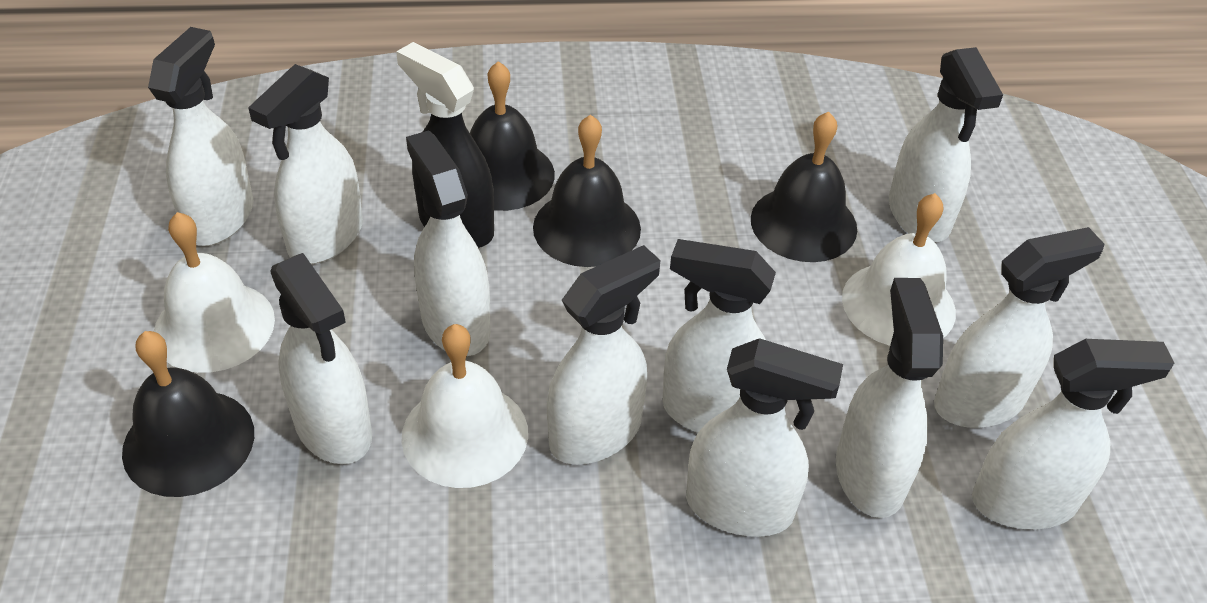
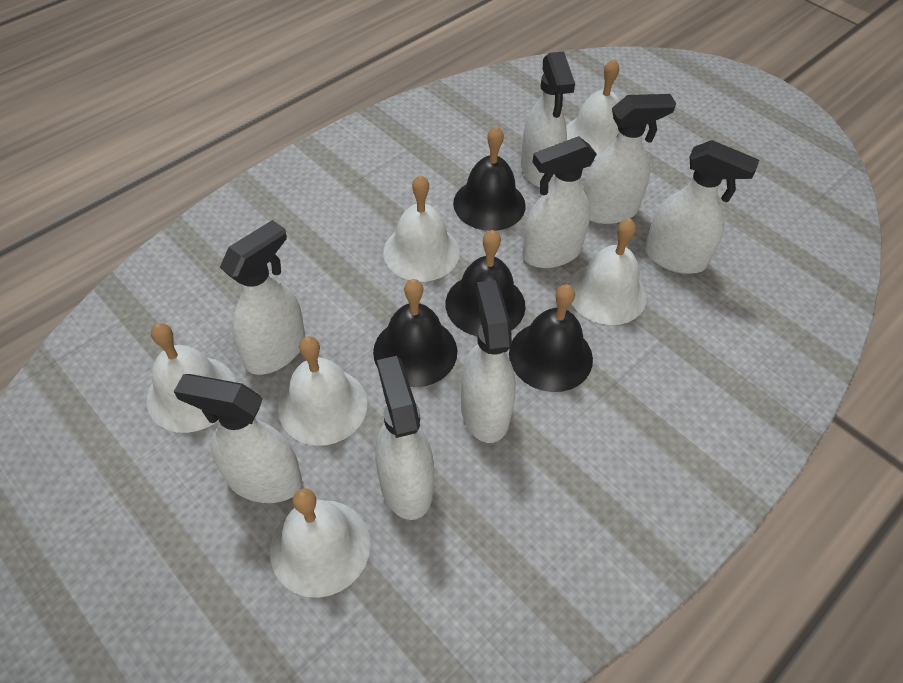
black spray bottle: 1 -> 0
white bell: 3 -> 6
white spray bottle: 11 -> 8

